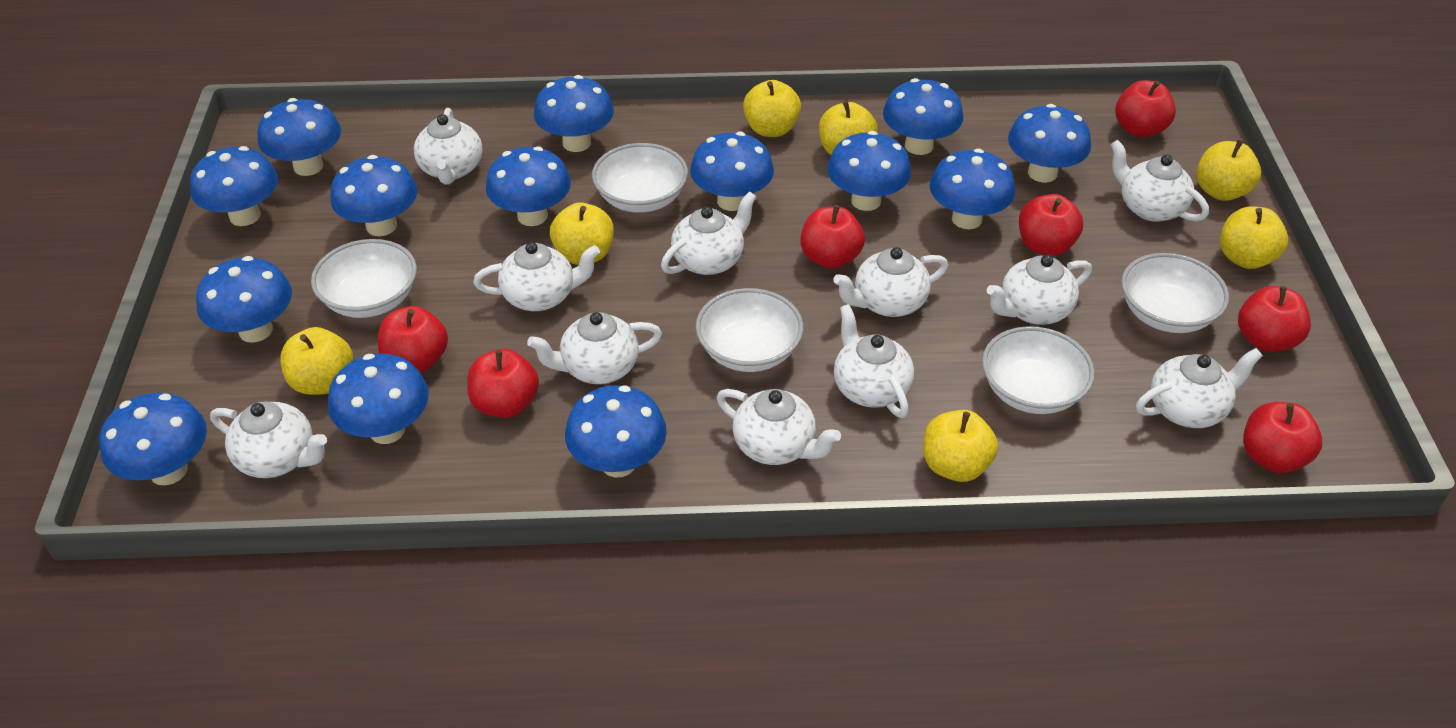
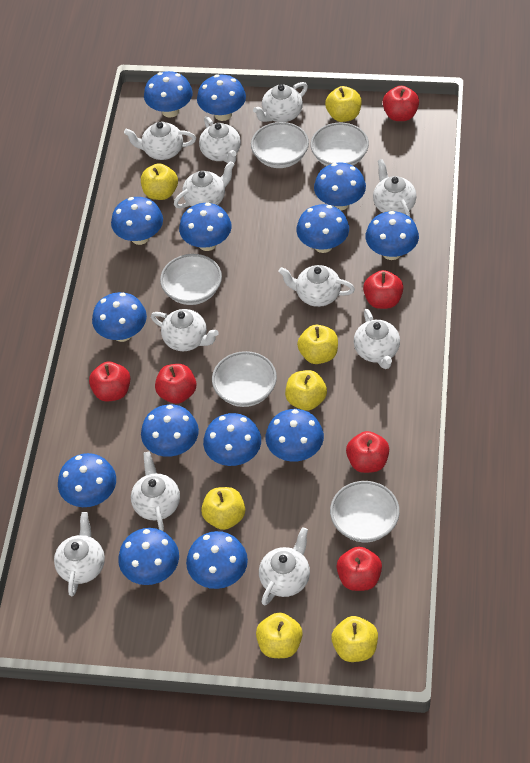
red apple: 7 -> 6

